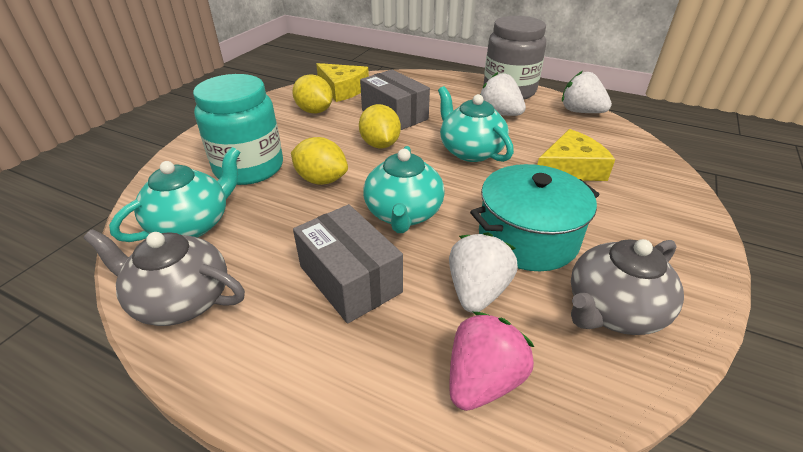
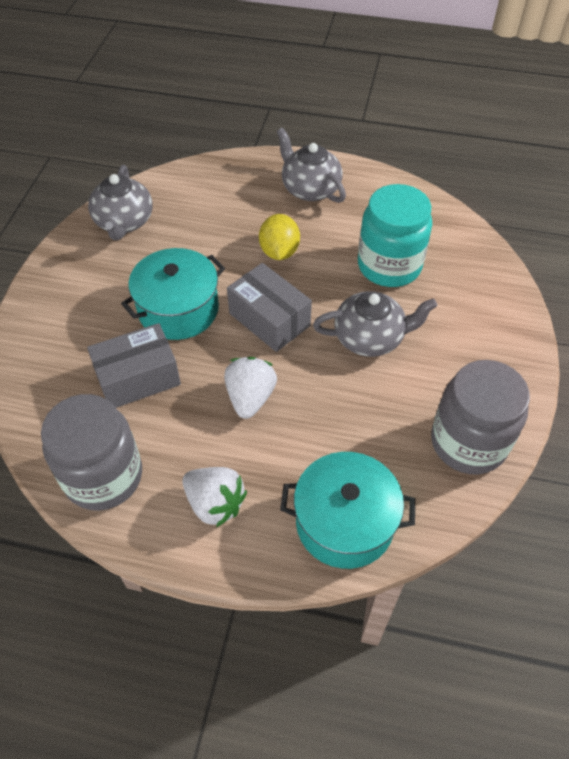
grey jar: 1 -> 2
grey teapot: 2 -> 3
pink strawberry: 1 -> 0
turquoise pot: 1 -> 2
turquoise teapot: 3 -> 0
white strawberry: 3 -> 2
yellow cheese: 2 -> 0
yellow lemon: 3 -> 1

